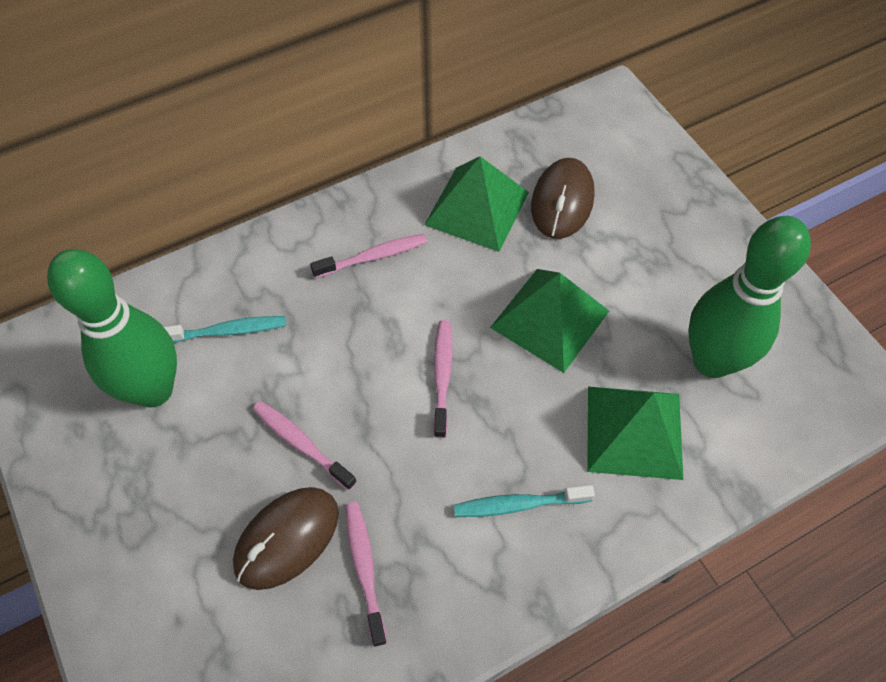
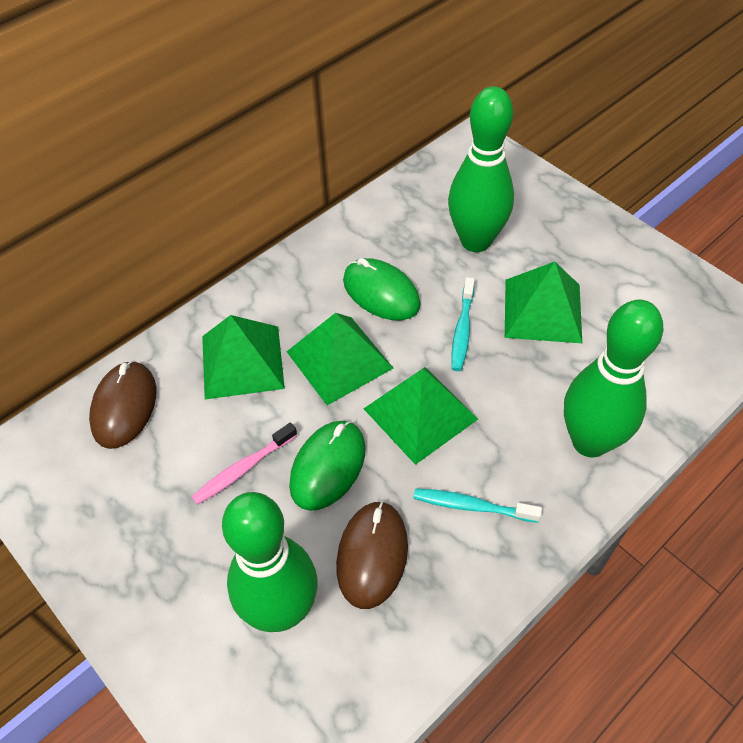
green bowling pin: 2 -> 3
green mouse: 0 -> 2
green pyramid: 3 -> 4
pink toothbrush: 4 -> 1

